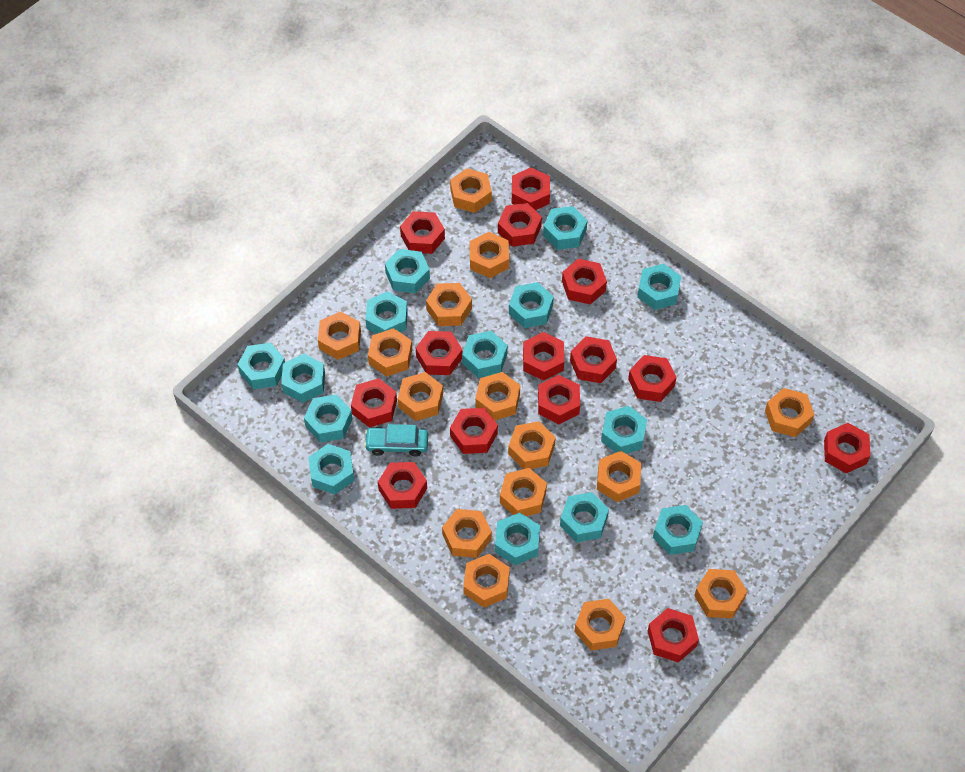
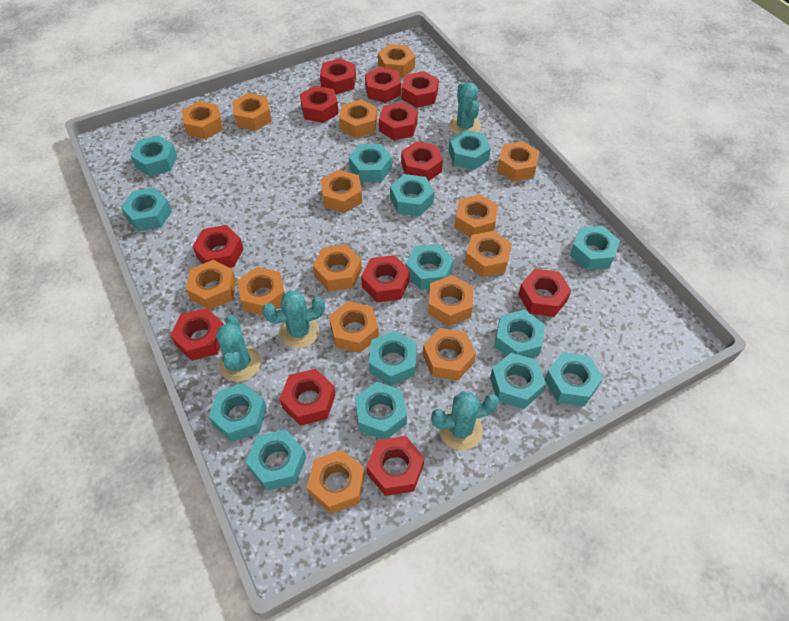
red nut: 14 -> 12
turquoise cactus: 0 -> 4
turquoise car: 1 -> 0

